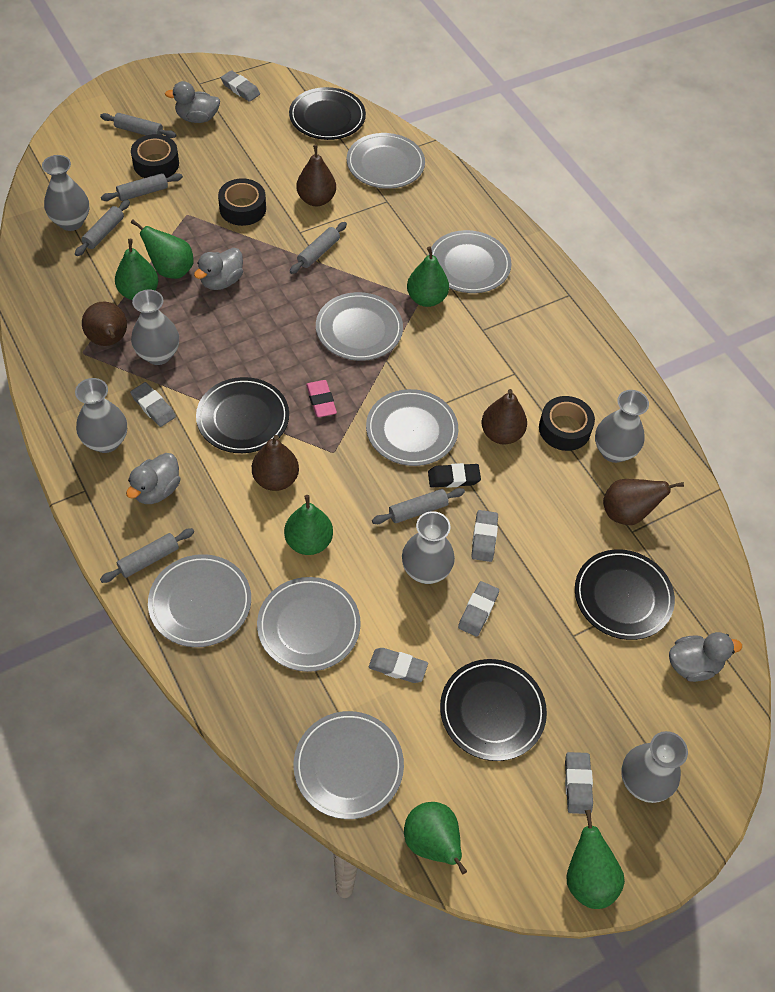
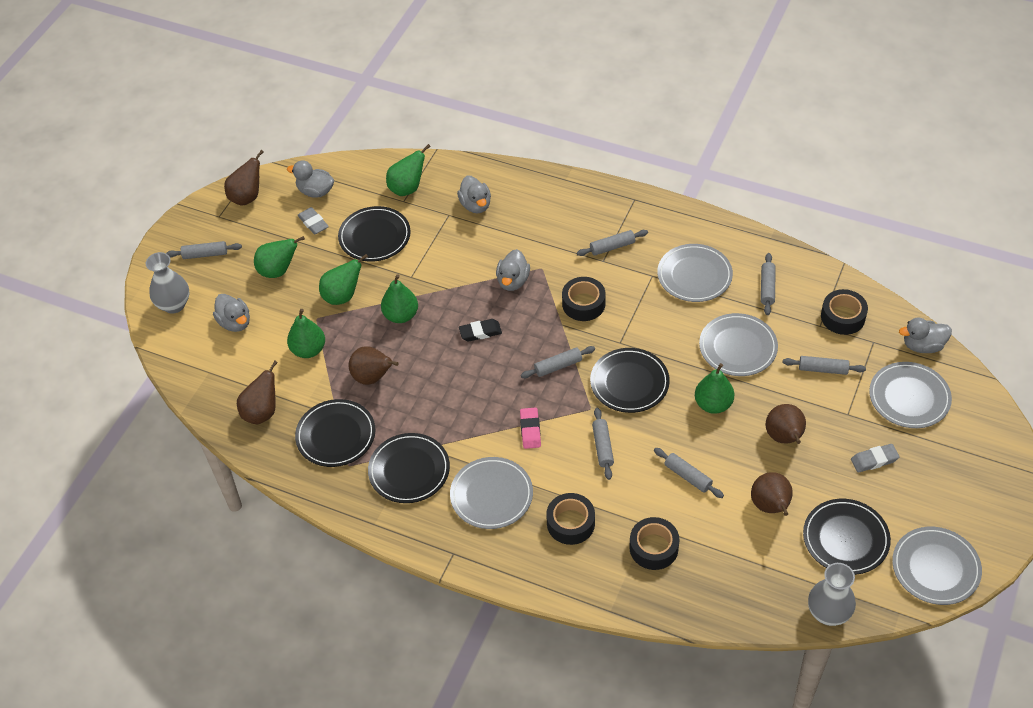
black plate: 4 -> 5
black tape: 3 -> 4
grey duck: 4 -> 5
grey eraser: 6 -> 2
grey plate: 7 -> 5
grey rolling pin: 6 -> 7
grey vase: 6 -> 2

